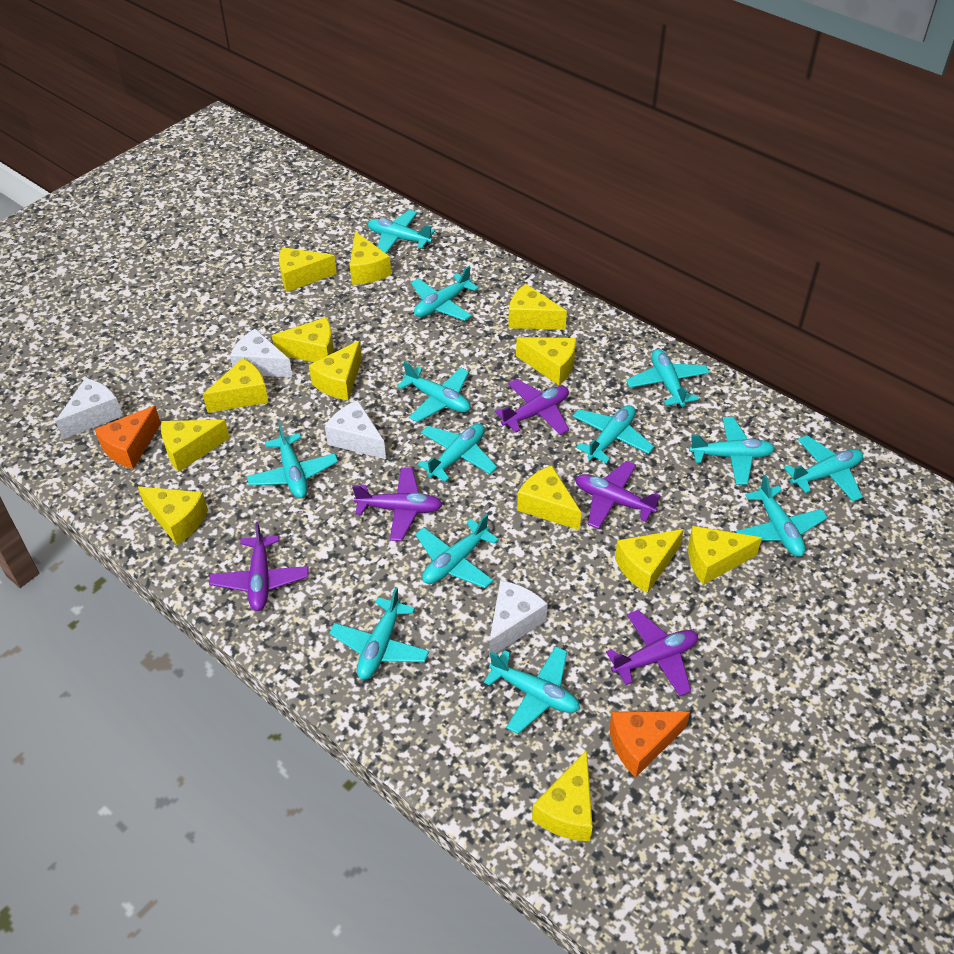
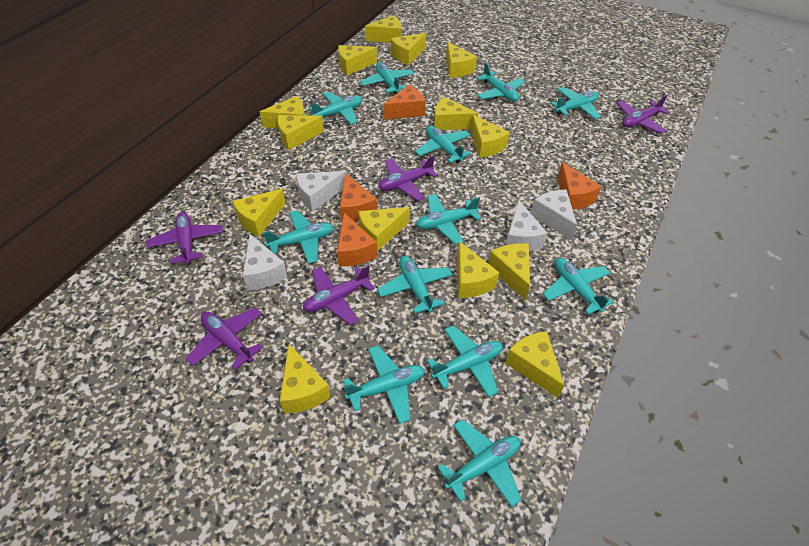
orange cheese: 2 -> 4
turquoise plane: 13 -> 12
yellow cheese: 13 -> 14

